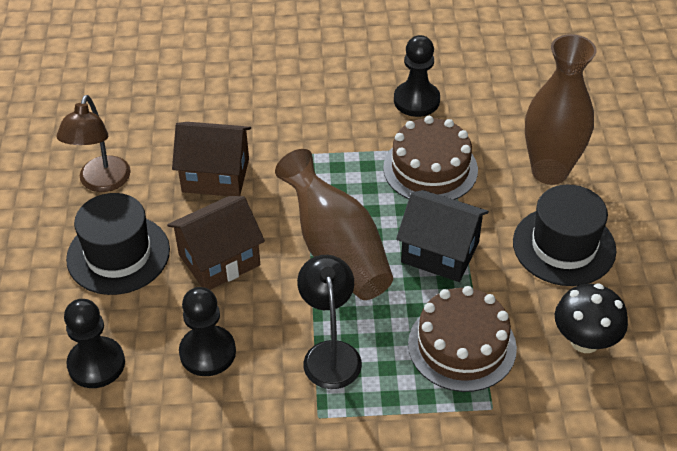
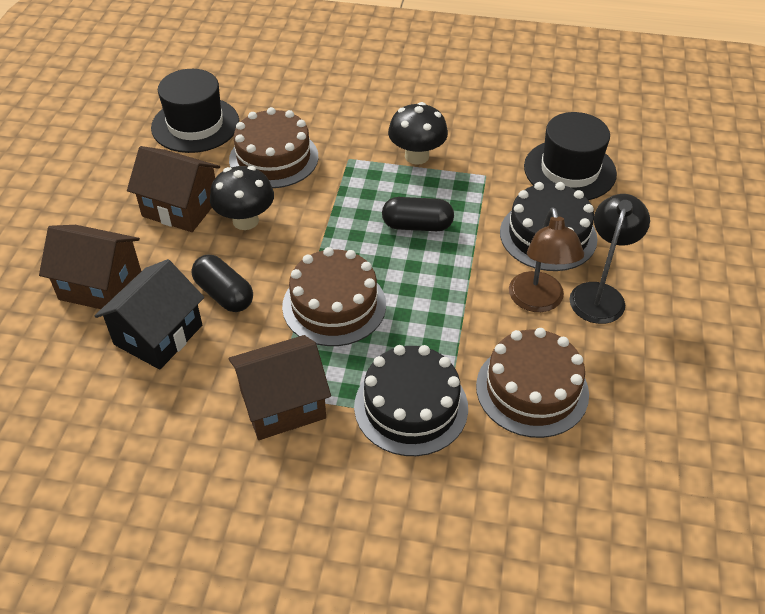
black cake: 0 -> 2
black capsule: 0 -> 2
black mushroom: 1 -> 2
black pawn: 3 -> 0
brown cake: 2 -> 3
brown house: 2 -> 3
brown vase: 2 -> 0

